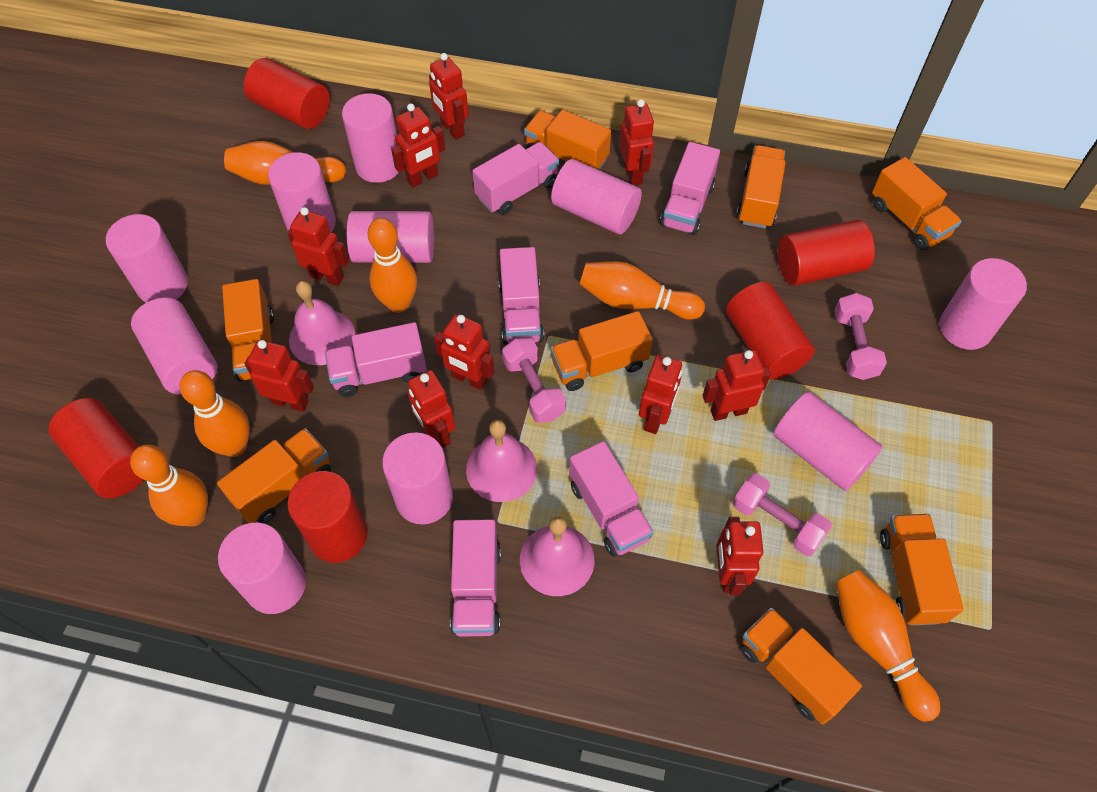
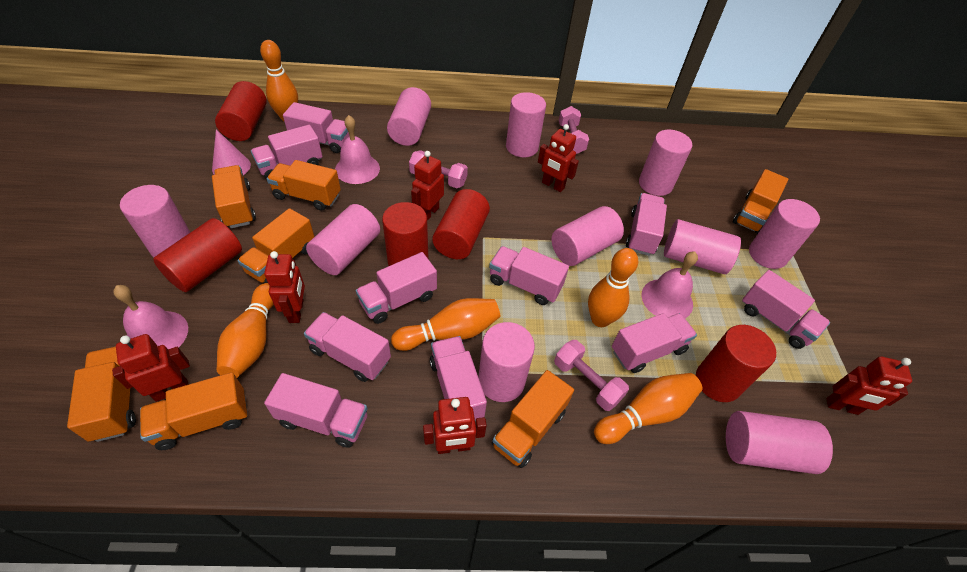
orange bowling pin: 6 -> 5
orange truck: 8 -> 7
pink cone: 0 -> 1
pink truck: 6 -> 10
red robot: 10 -> 6

